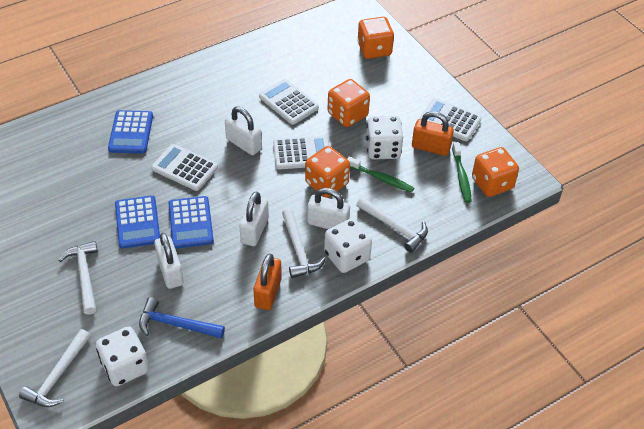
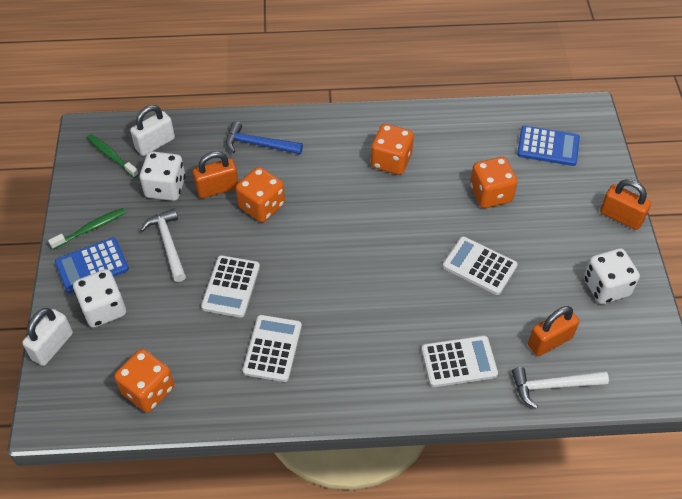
blue calculator: 3 -> 2
orange padlock: 2 -> 3
white hammer: 4 -> 2
white padlock: 4 -> 2

